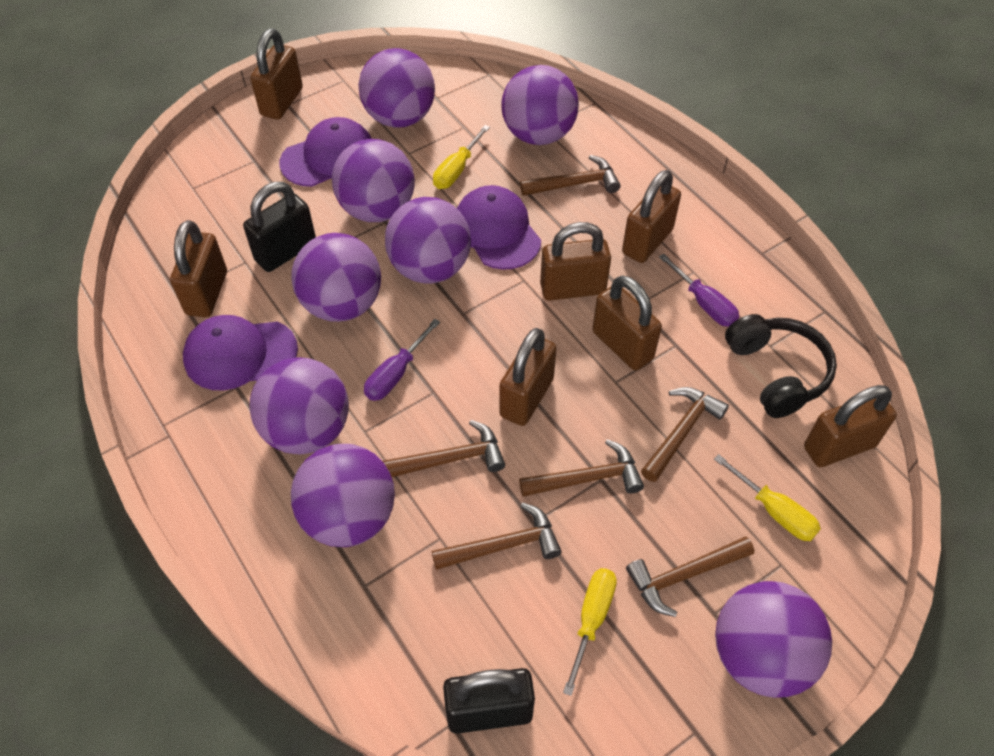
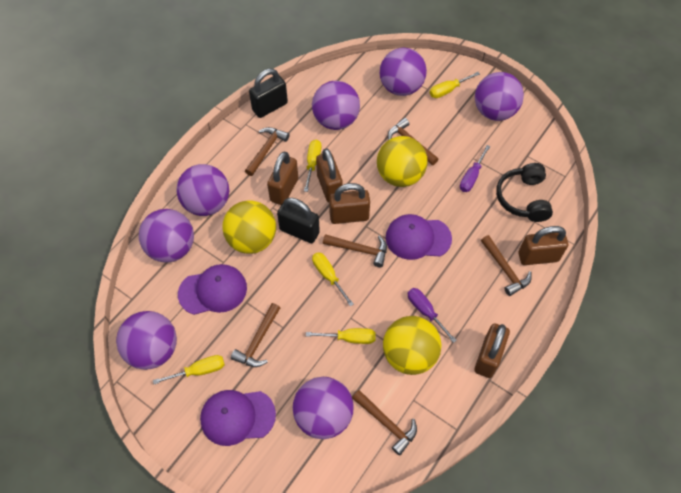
brown padlock: 7 -> 5
purple ball: 8 -> 7
yellow ball: 0 -> 3
yellow screwdriver: 3 -> 5

